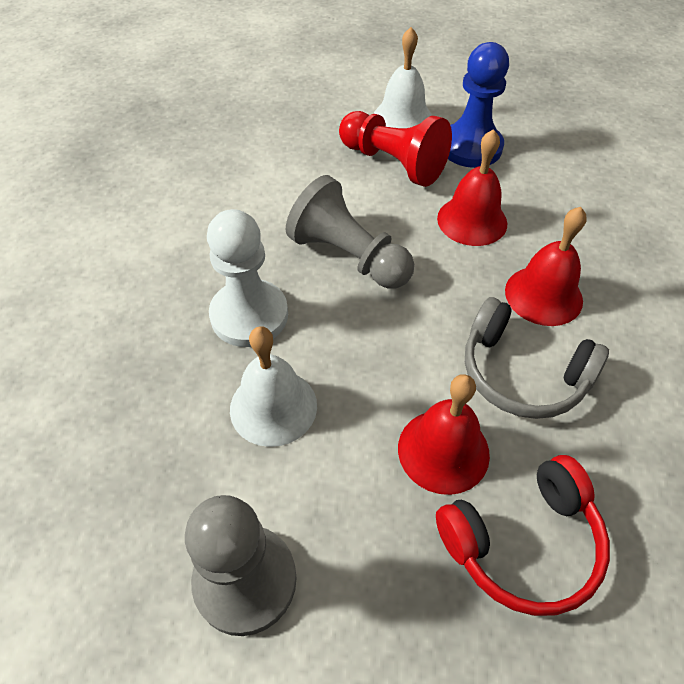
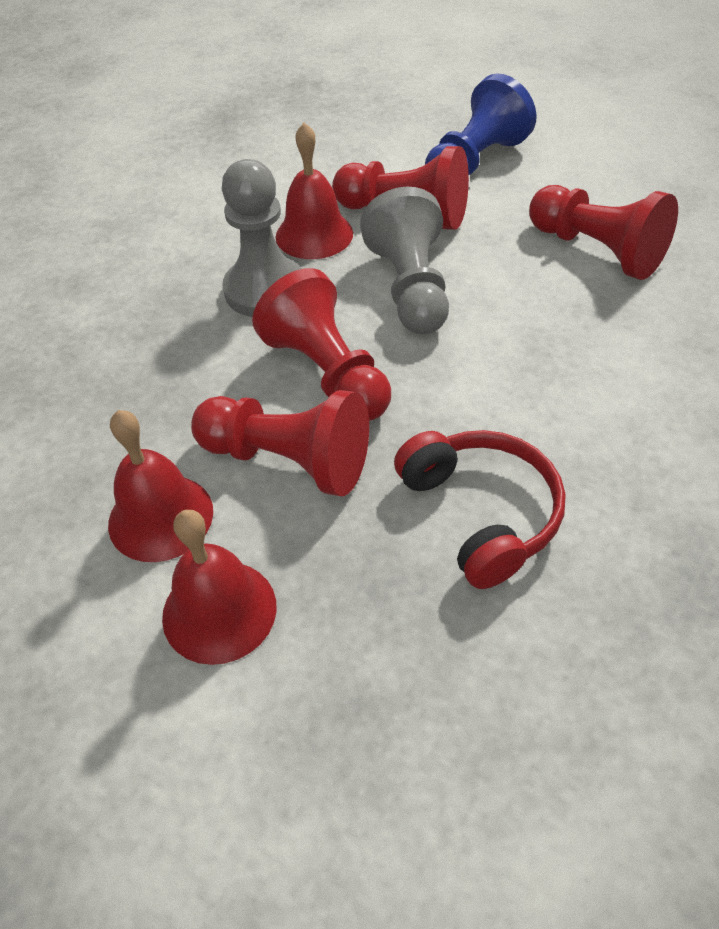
grey headphones: 1 -> 0
red pawn: 1 -> 4
white bell: 2 -> 0
white pawn: 1 -> 0

